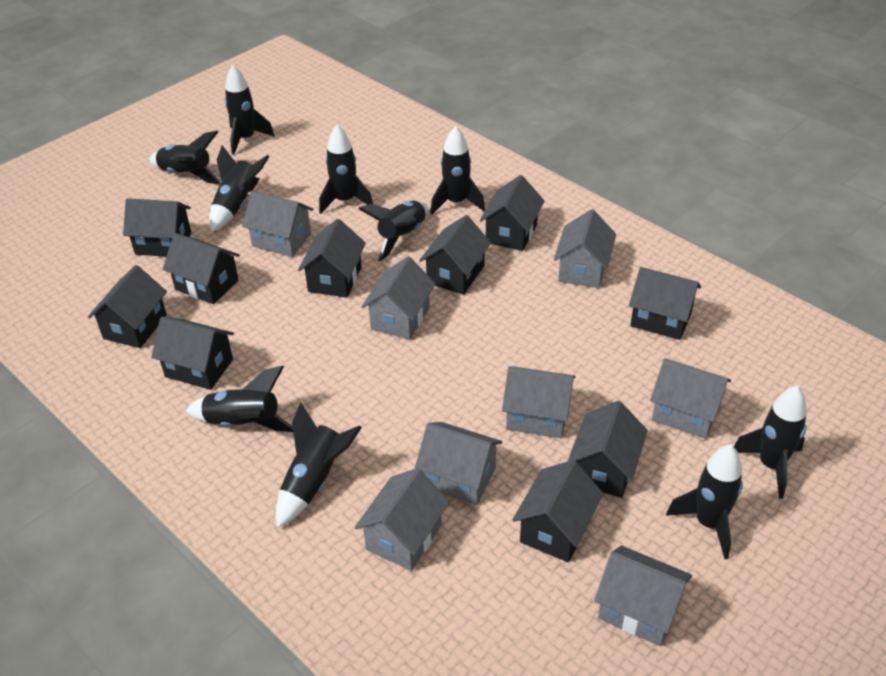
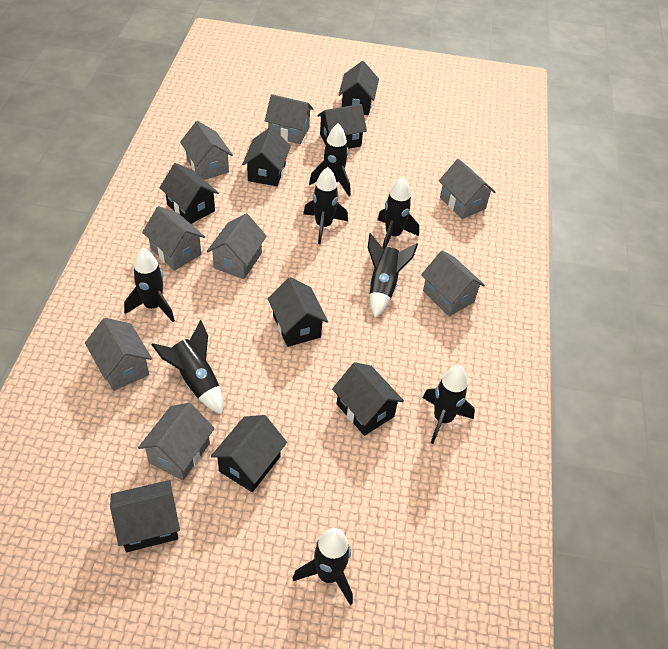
black house: 10 -> 8
black rocket: 10 -> 8

